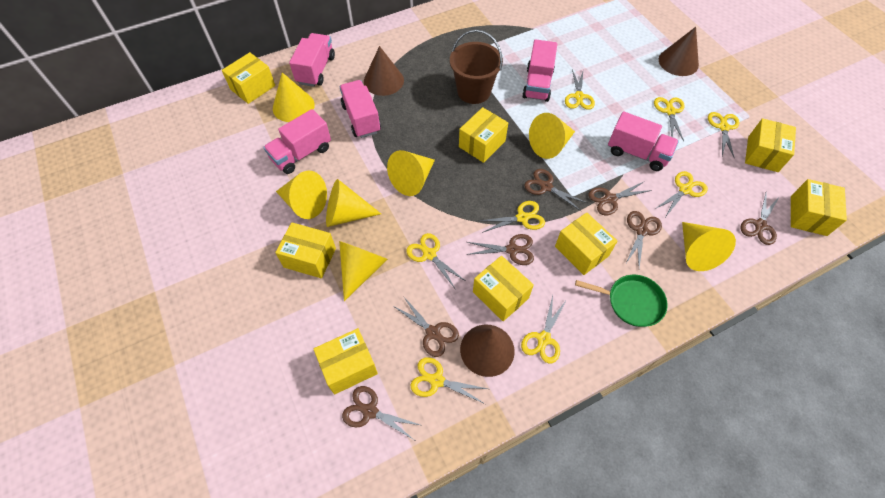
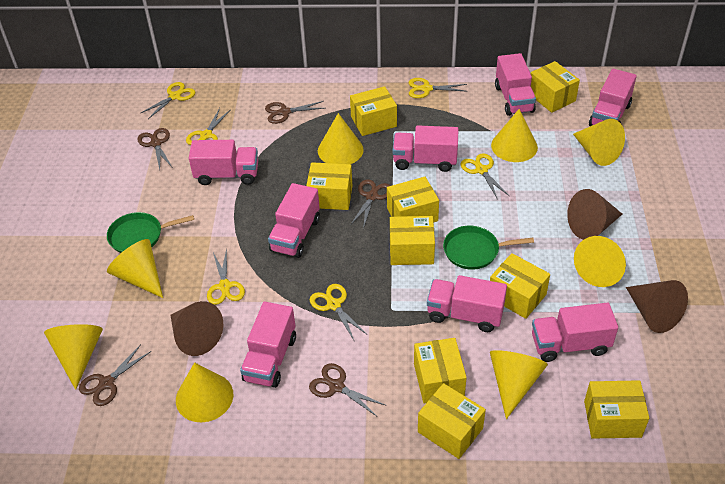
brown bucket: 1 -> 0
brown scissors: 7 -> 5
green pan: 1 -> 2
pink truck: 5 -> 8
yellow box: 8 -> 9
yellow cone: 7 -> 8
yellow scissors: 8 -> 6

